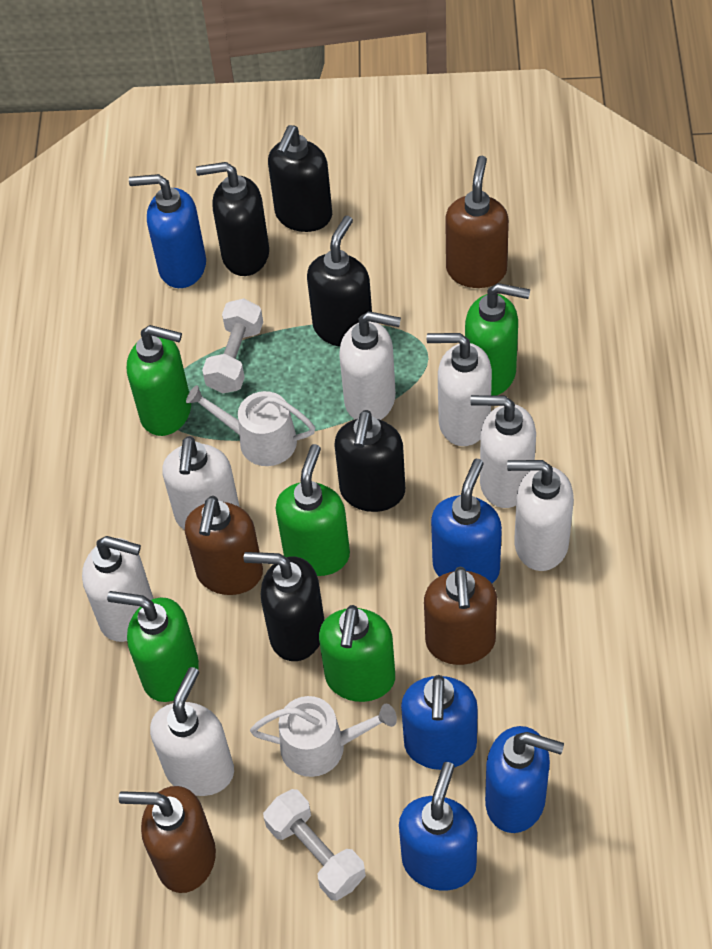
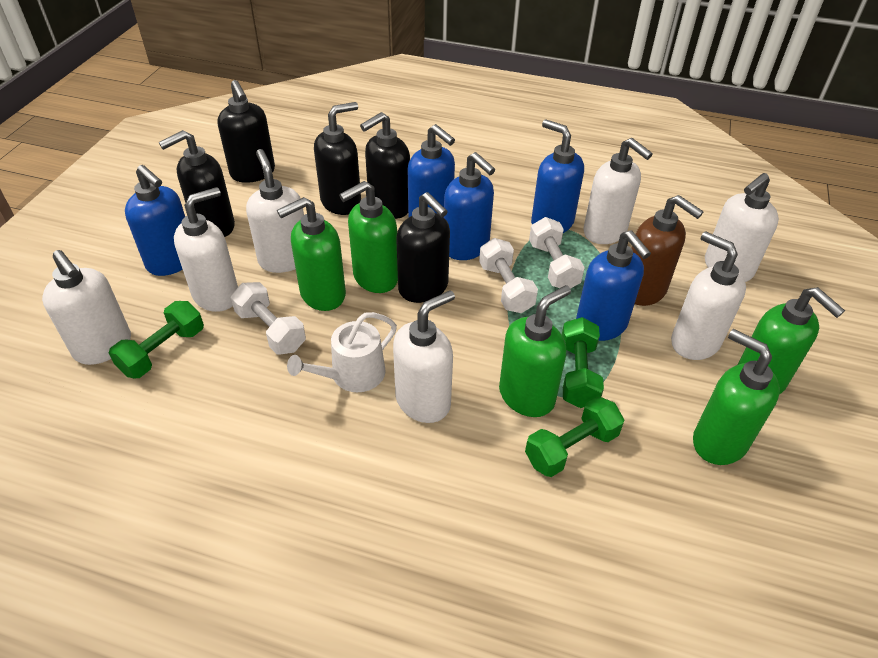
brown soap dispenser: 4 -> 1
green dumbbell: 0 -> 3
white dumbbell: 2 -> 3
white watering can: 2 -> 1

